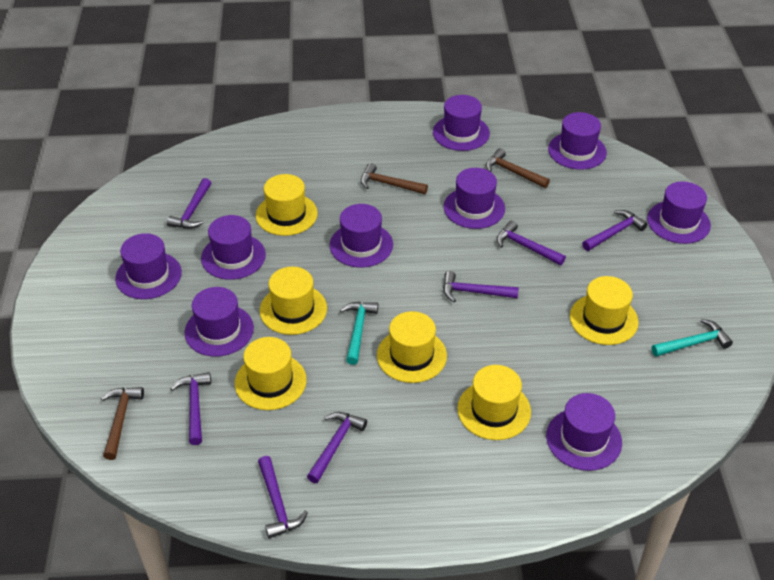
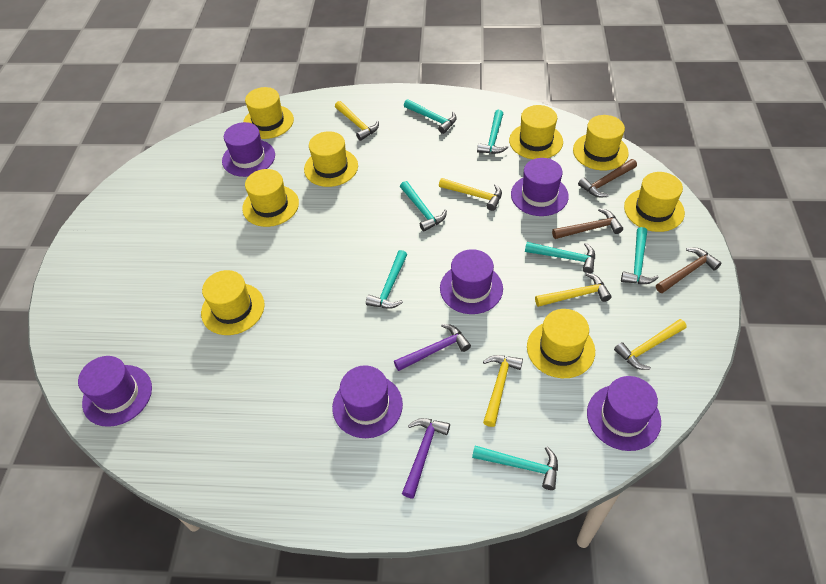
purple hammer: 7 -> 2
purple hat: 9 -> 6
turquoise hammer: 2 -> 7
yellow hammer: 0 -> 5
yellow hat: 6 -> 8

